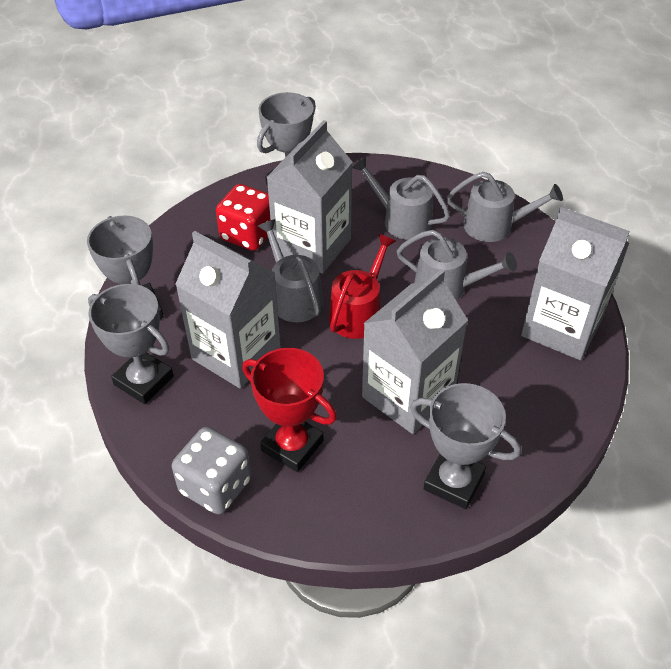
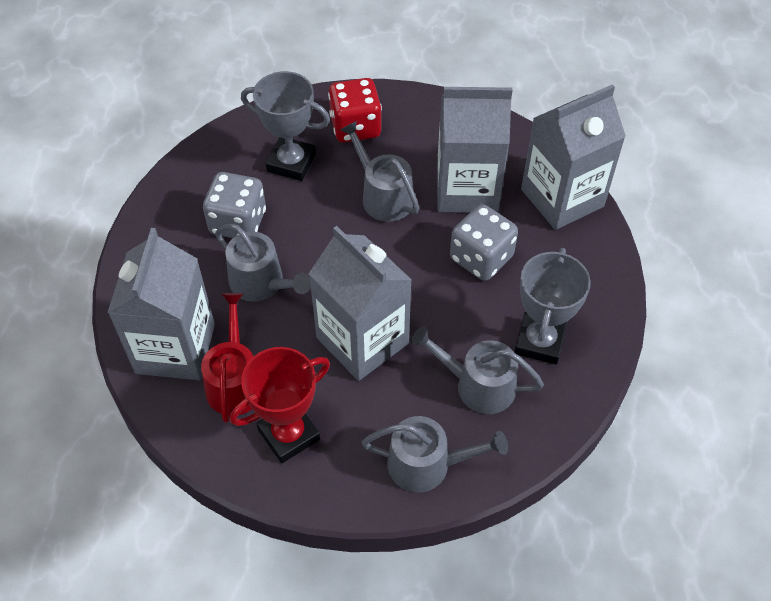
grey dice: 1 -> 2
grey trophy: 4 -> 2

